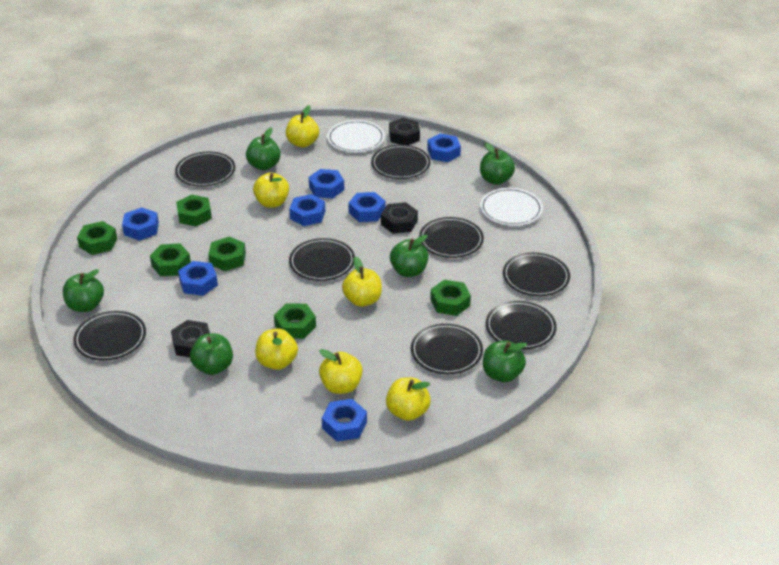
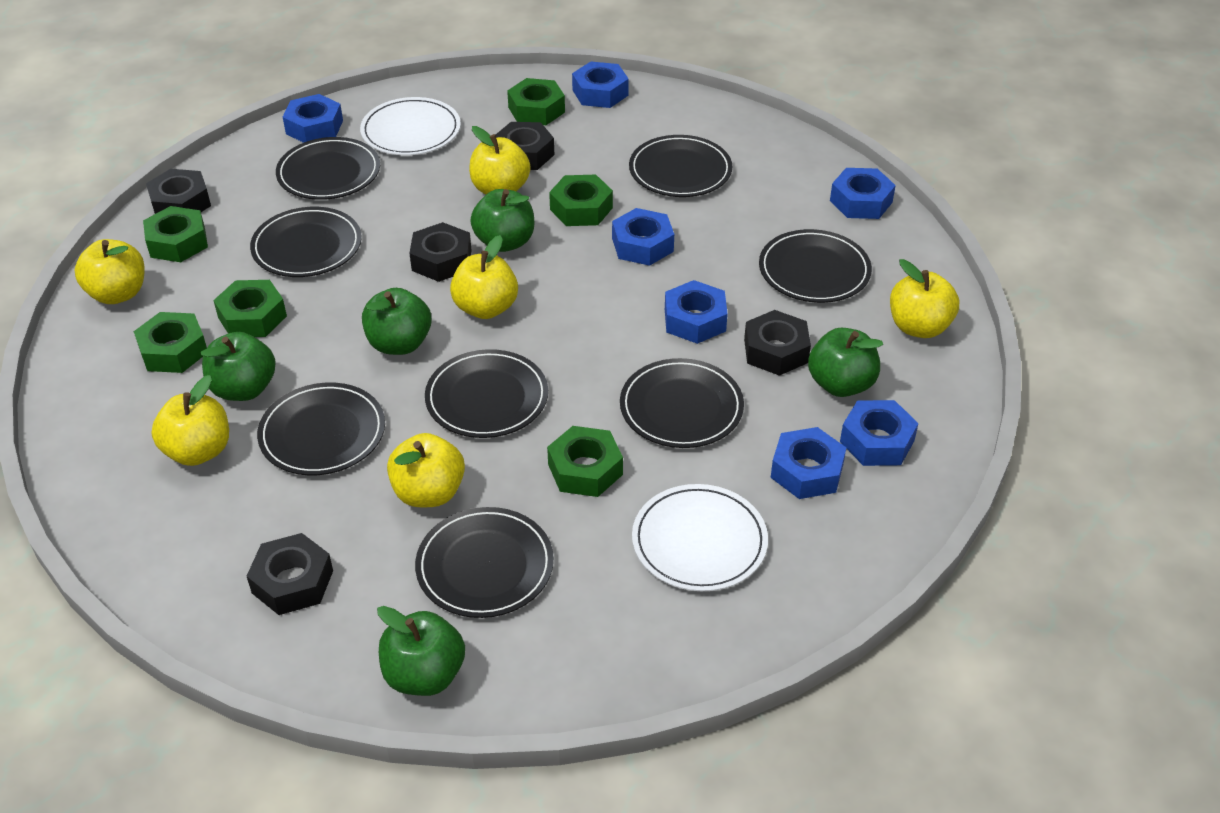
black nut: 3 -> 5
green apple: 6 -> 5

